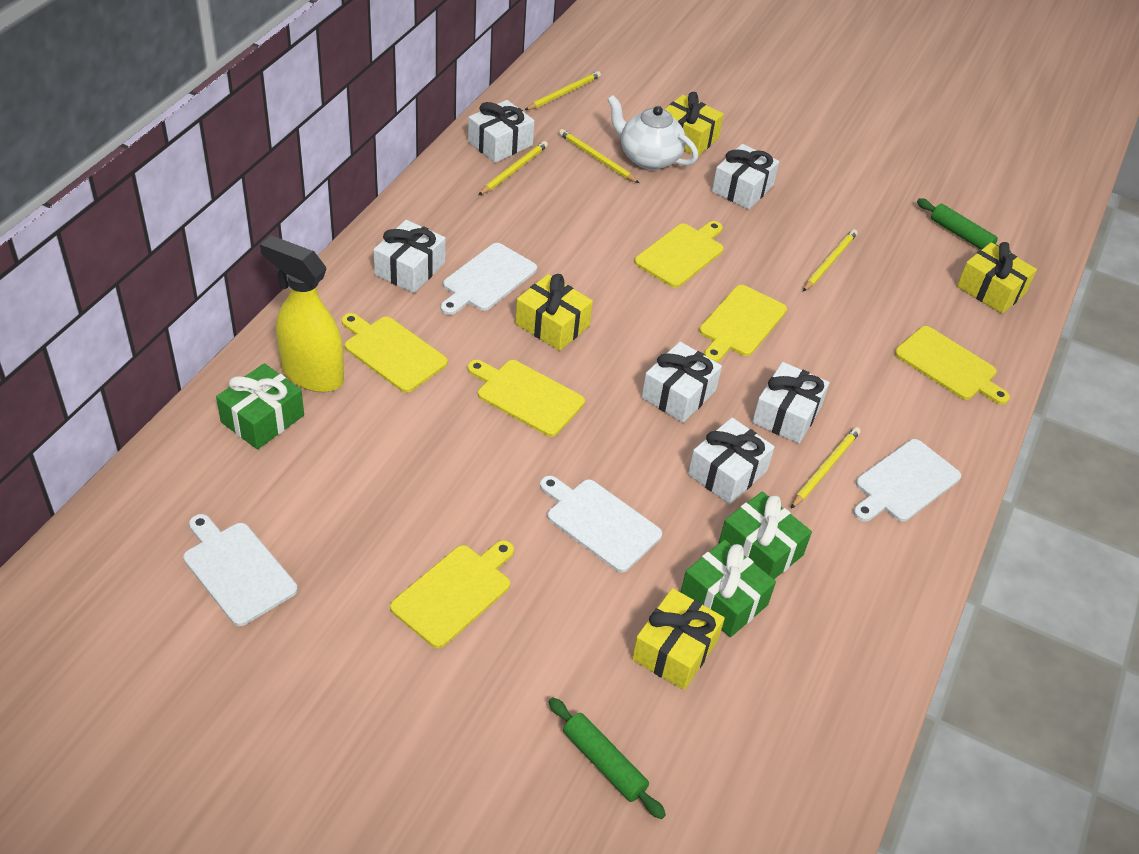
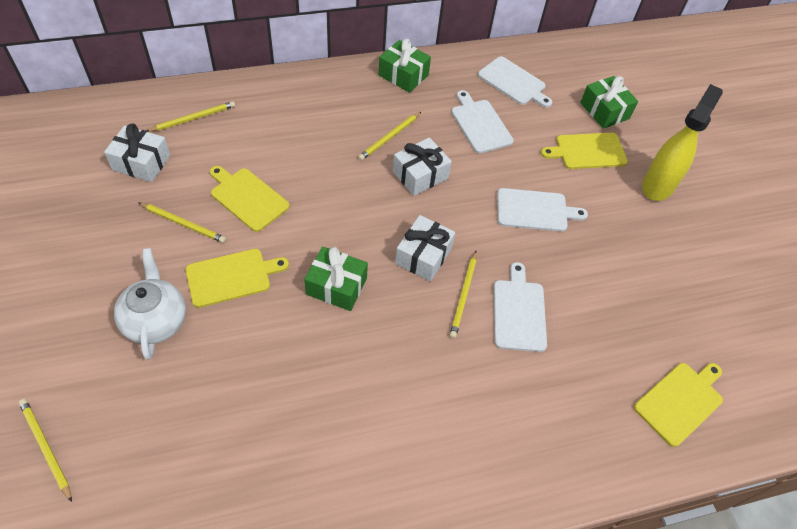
green rolling pin: 2 -> 0
white gift: 6 -> 3
yellow cutting board: 6 -> 4
yellow gift: 4 -> 0

